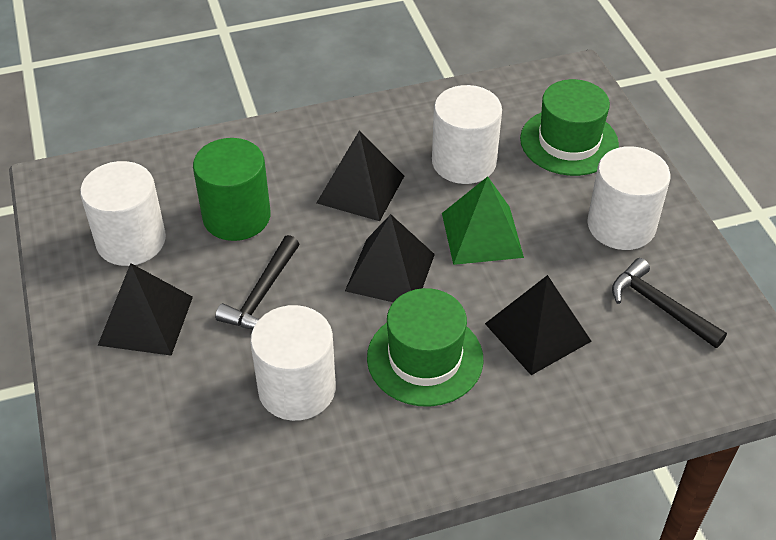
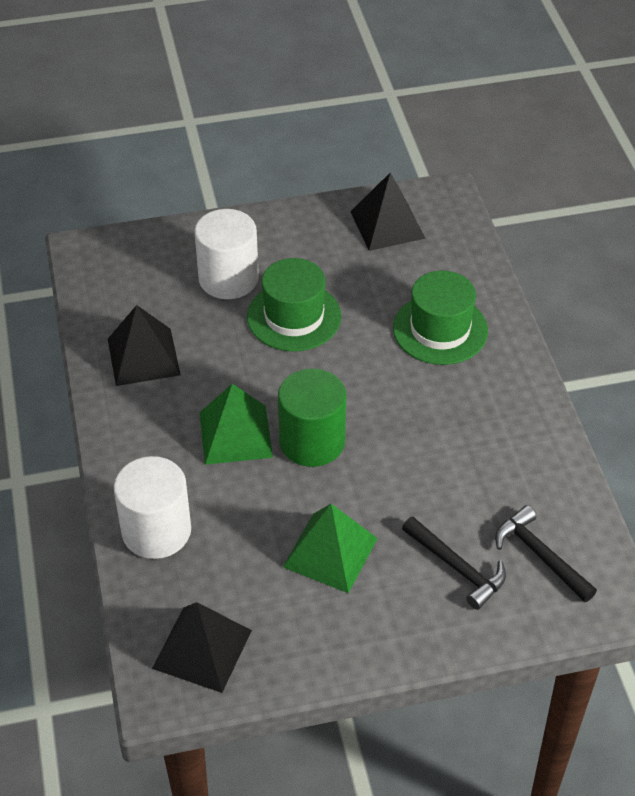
black pyramid: 4 -> 3
green pyramid: 1 -> 2
white cylinder: 4 -> 2

